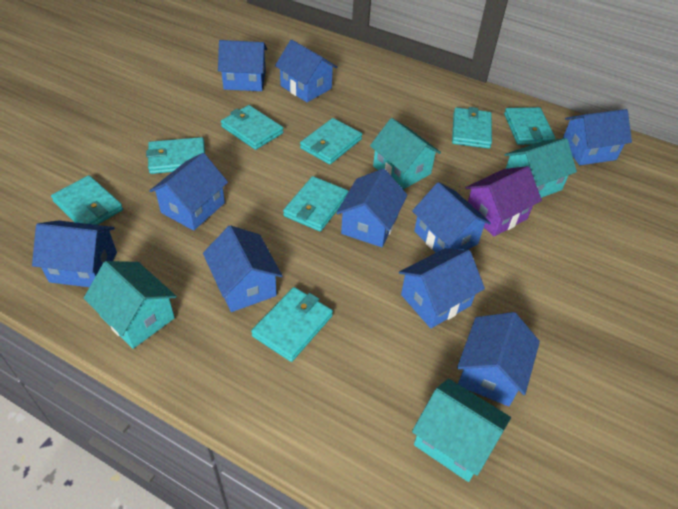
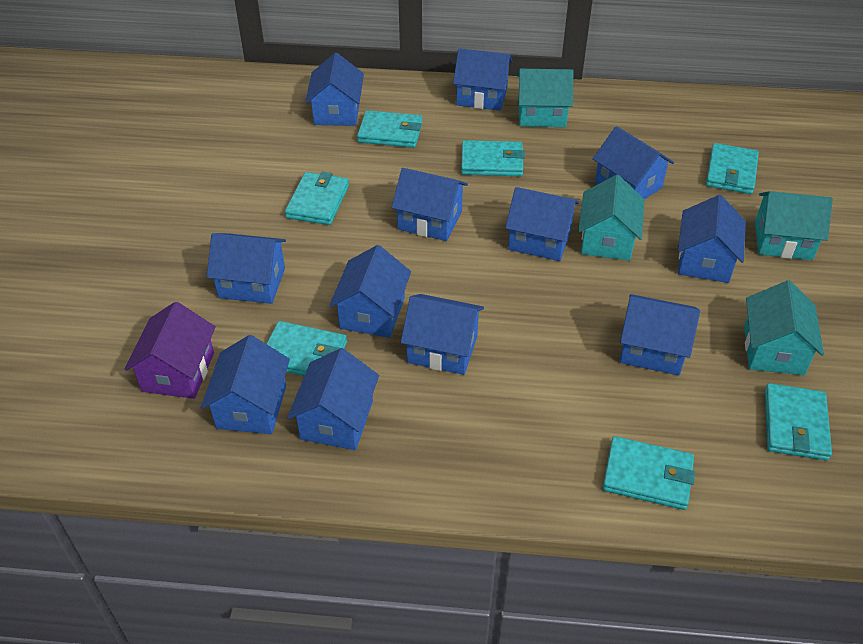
blue house: 10 -> 12
turquoise wallet: 8 -> 7

